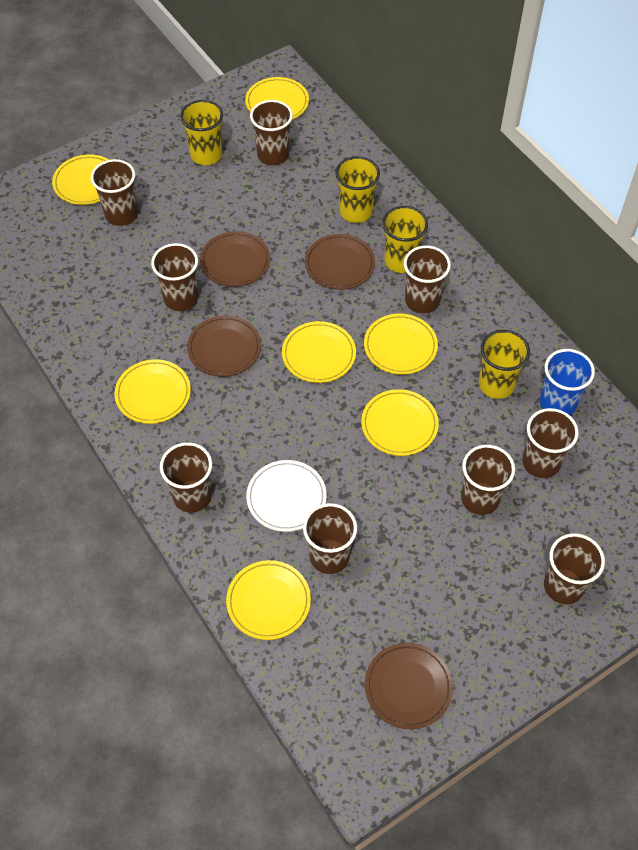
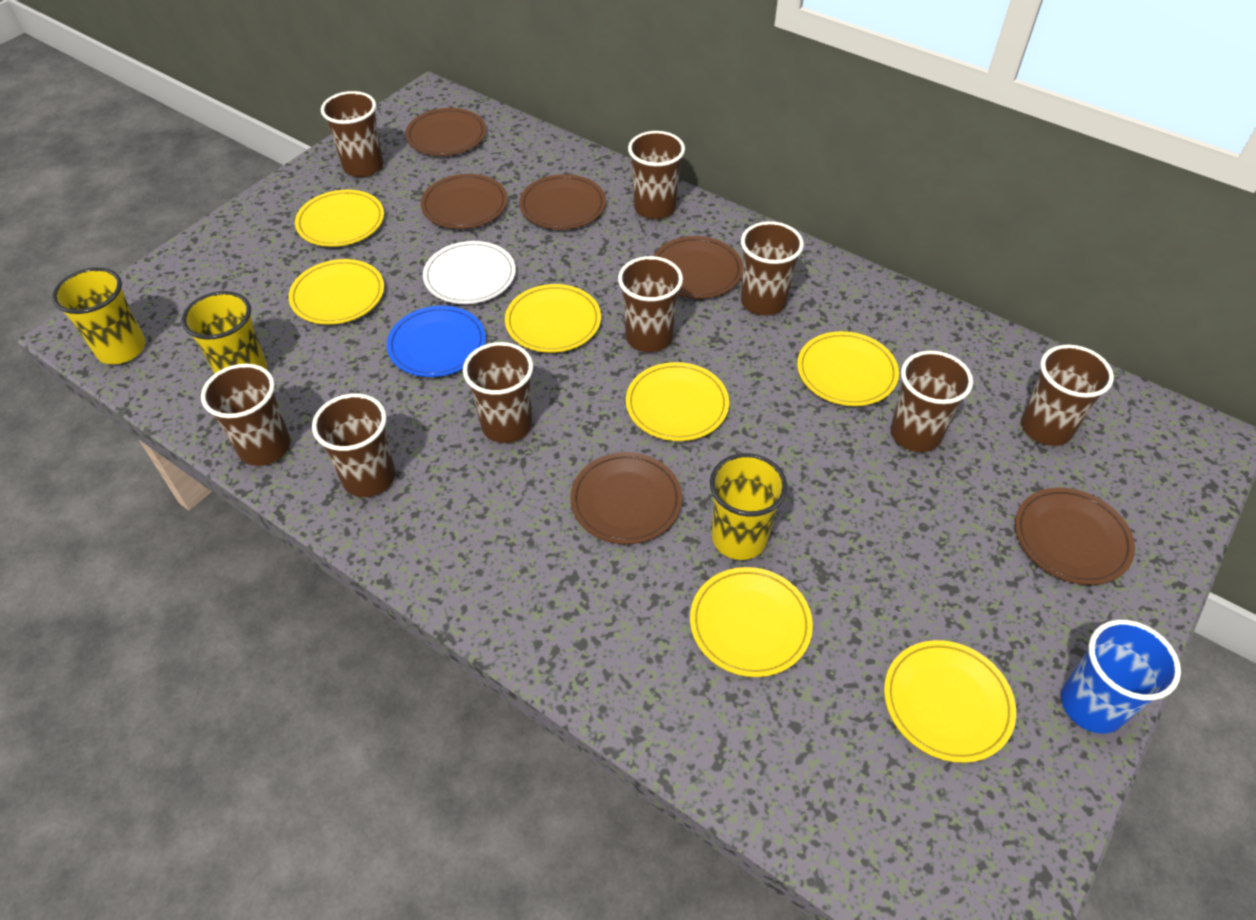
blue plate: 0 -> 1
brown plate: 4 -> 6
yellow cup: 4 -> 3

